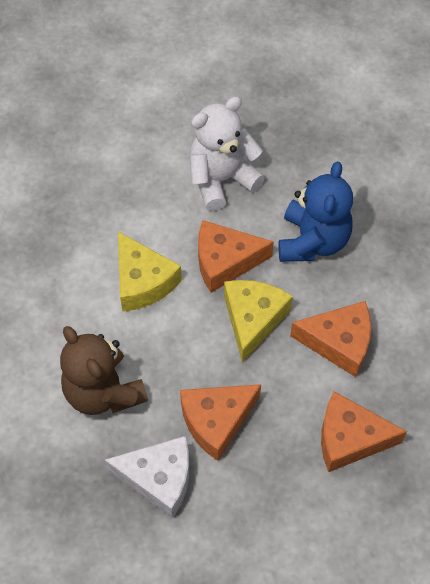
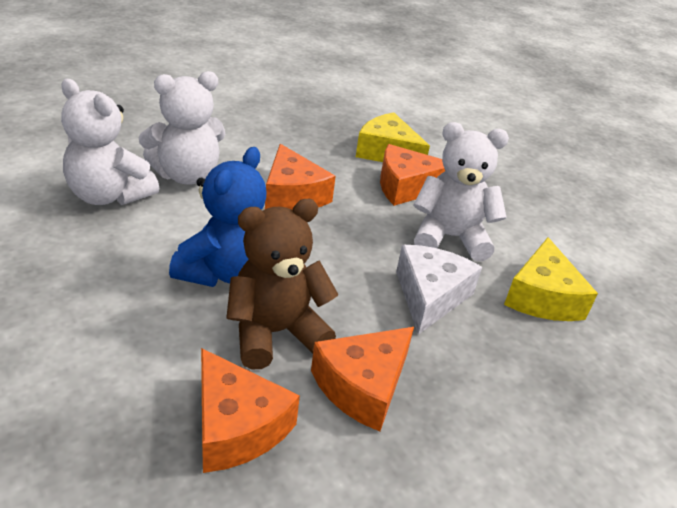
white teddy bear: 1 -> 3

